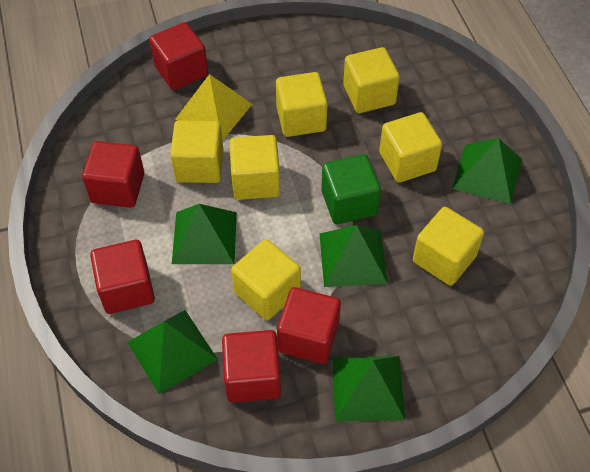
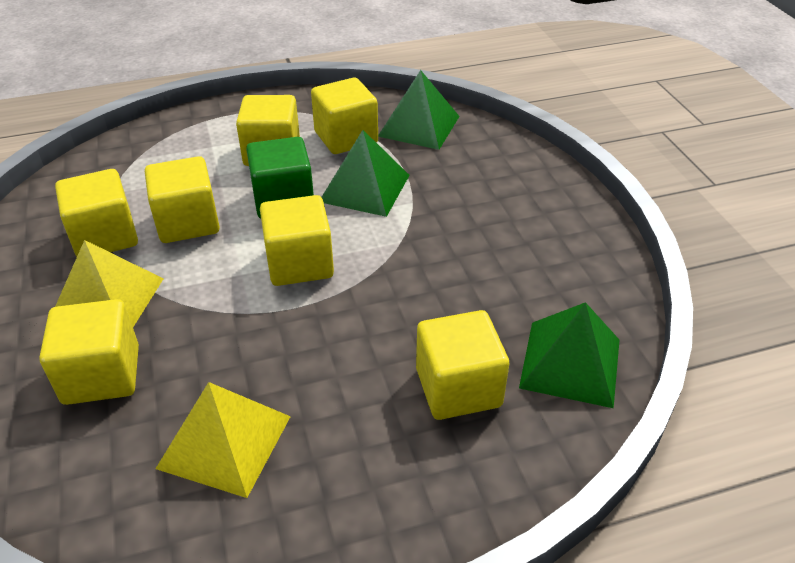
green pyramid: 5 -> 3
red cube: 5 -> 0
yellow pyramid: 1 -> 2

